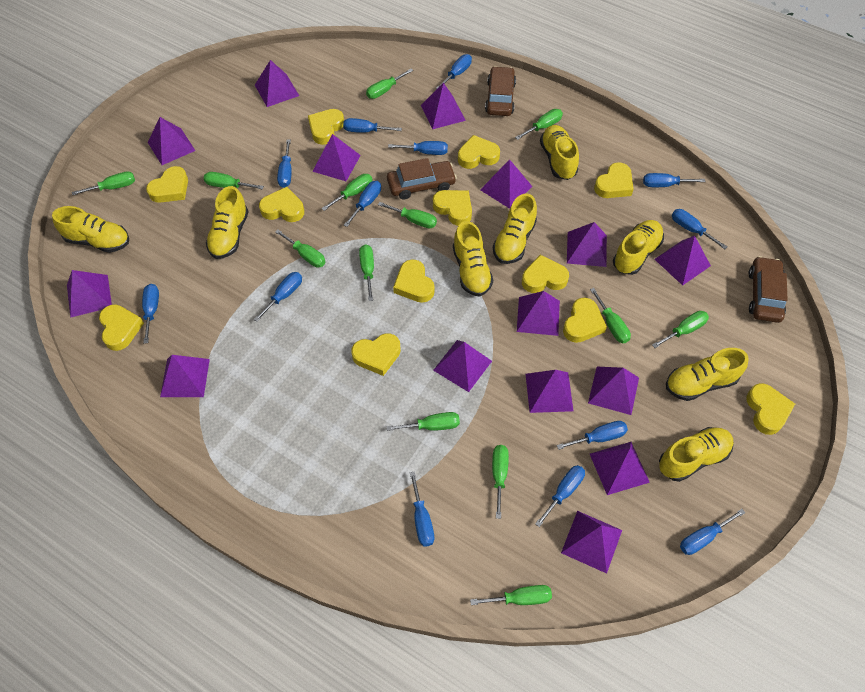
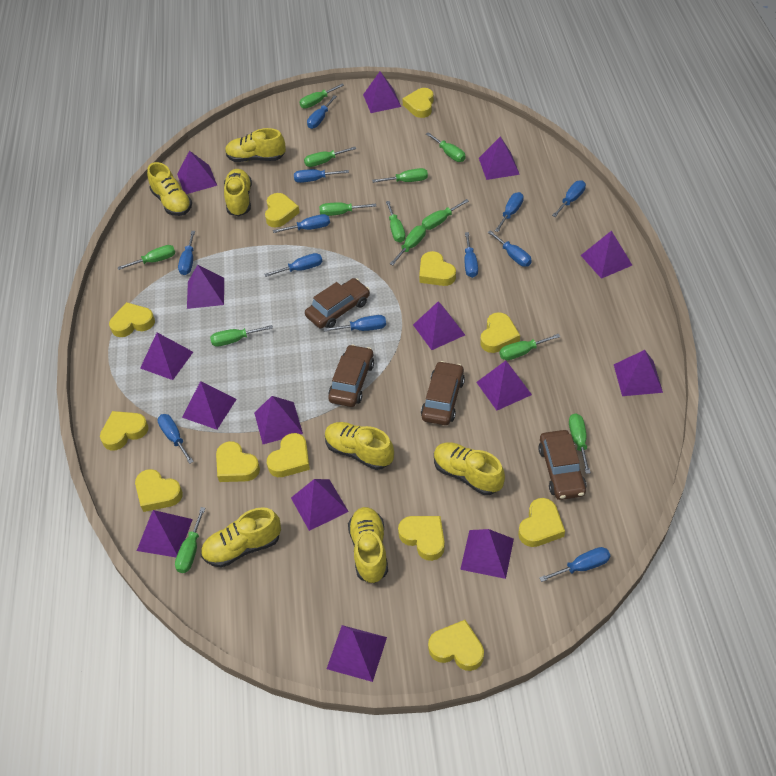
blue screwdriver: 13 -> 12
brown car: 3 -> 4
yellow shoe: 8 -> 7

